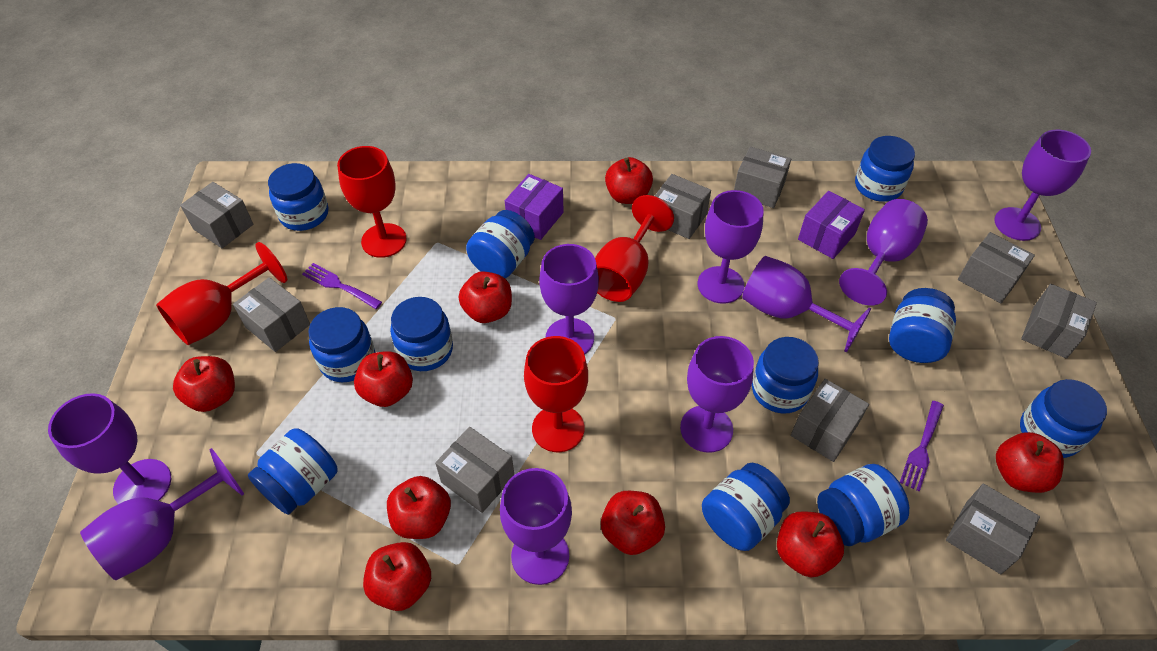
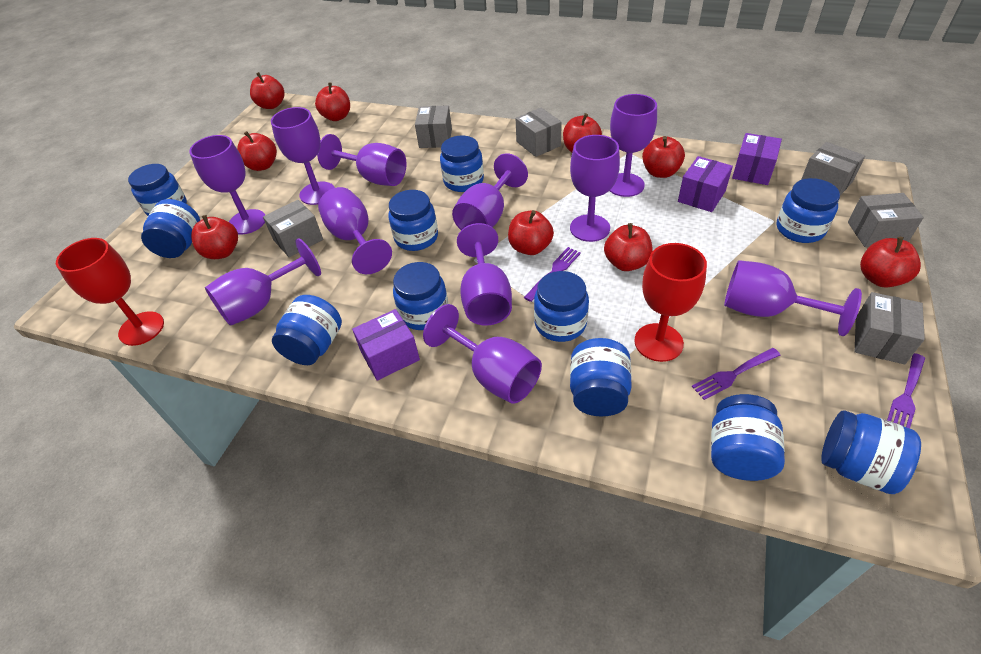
grey box: 9 -> 6
purple box: 2 -> 3
purple fork: 2 -> 3
purple goblet: 9 -> 11
red goblet: 4 -> 2

